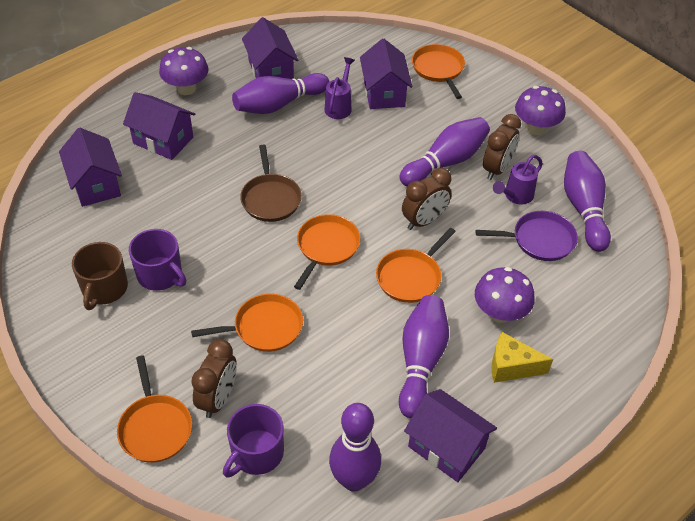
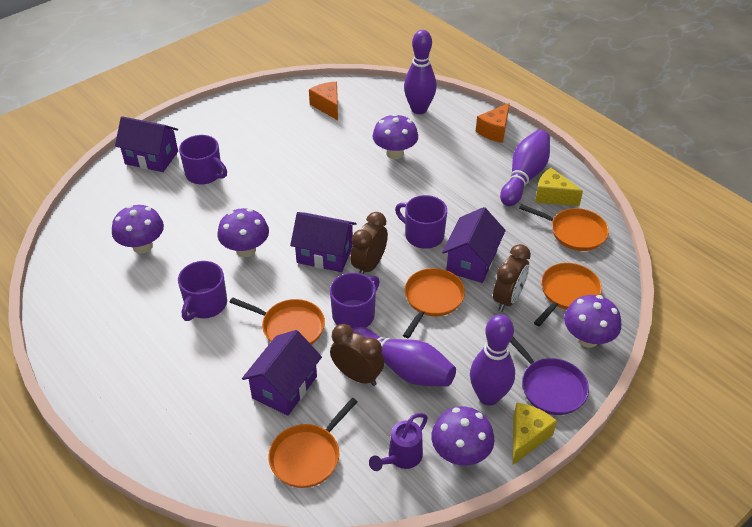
brown mug: 1 -> 0
brown pan: 1 -> 0
orange cheese: 0 -> 2
purple bowling pin: 5 -> 4
purple house: 5 -> 4
purple mug: 2 -> 4
purple mushroom: 3 -> 5
purple watering can: 2 -> 1
yellow cheese: 1 -> 2

